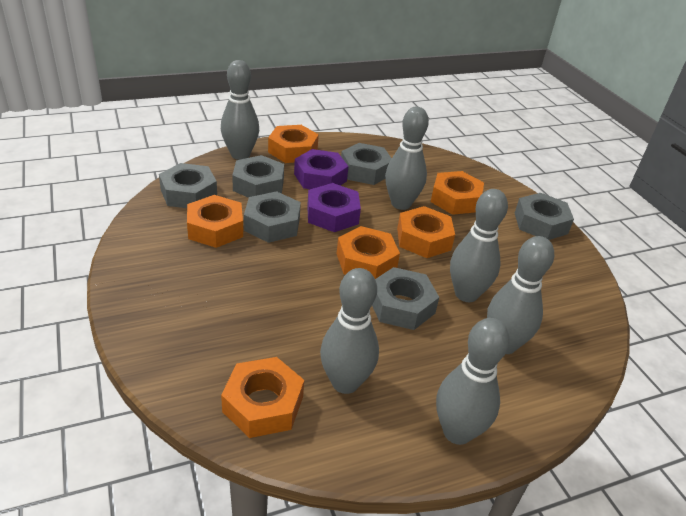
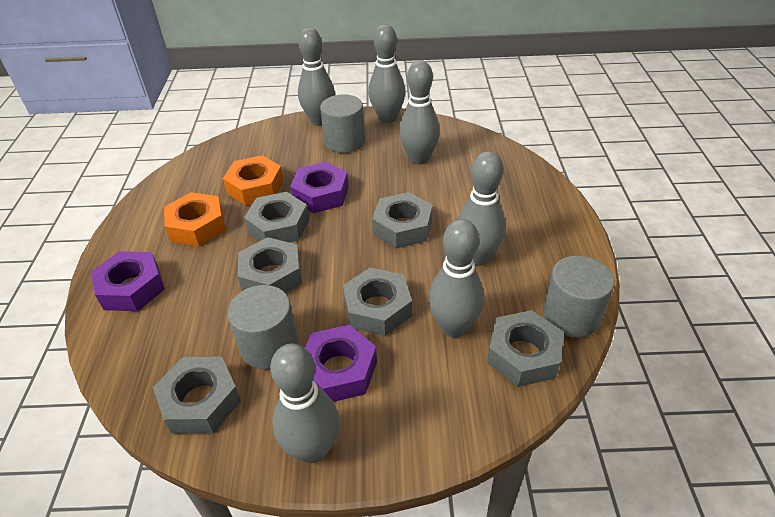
grey cylinder: 0 -> 3
orange nut: 6 -> 2
purple nut: 2 -> 3

